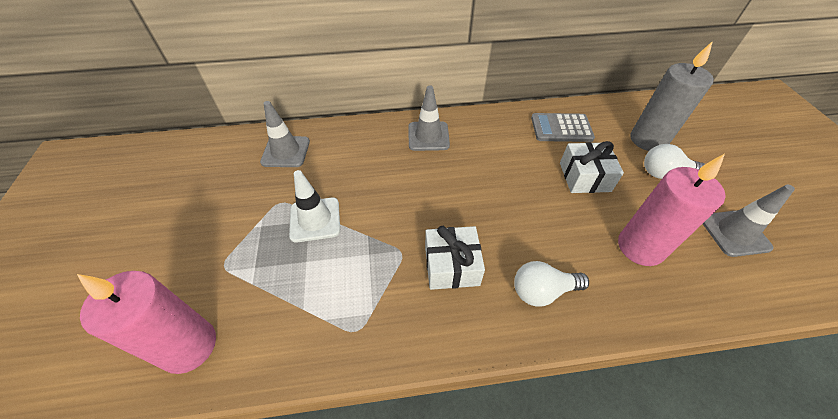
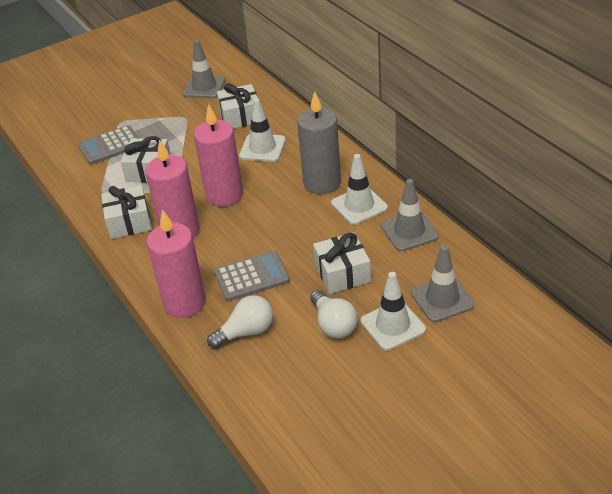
grey calculator: 1 -> 2
pink candle: 2 -> 3
white gift: 2 -> 4
white traffic cone: 1 -> 3

